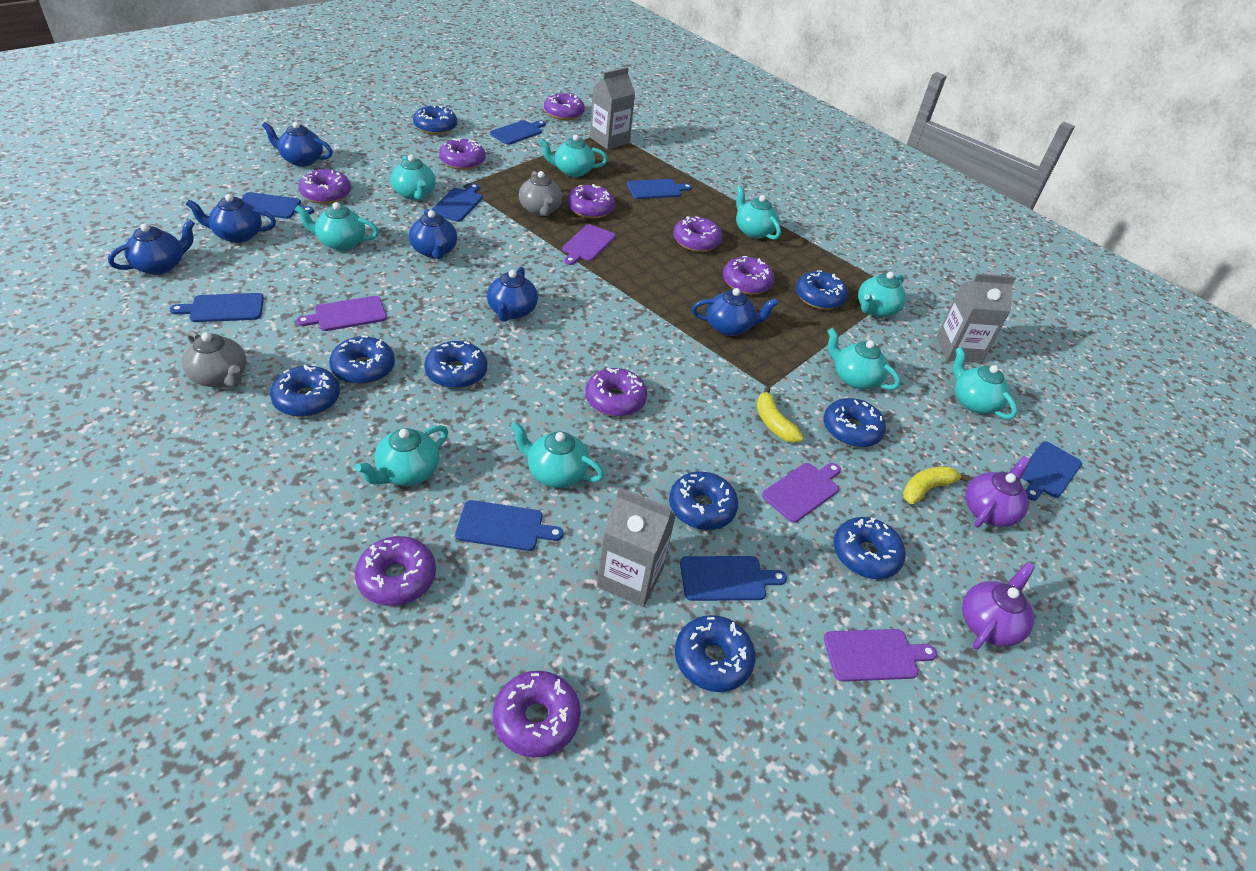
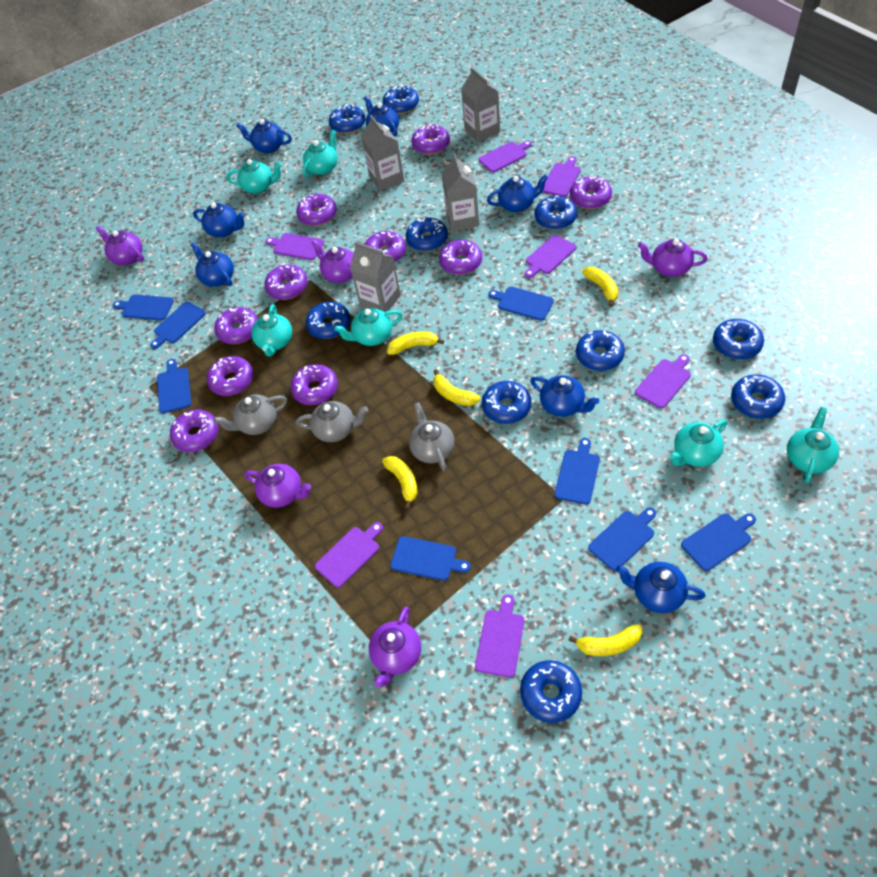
blue donut: 9 -> 10
blue teapot: 6 -> 7
grey carton: 3 -> 4
grey teapot: 2 -> 3
purple cutting board: 4 -> 7
purple donut: 9 -> 10
purple teapot: 2 -> 5
turquoise teapot: 9 -> 6
yellow banana: 2 -> 5

